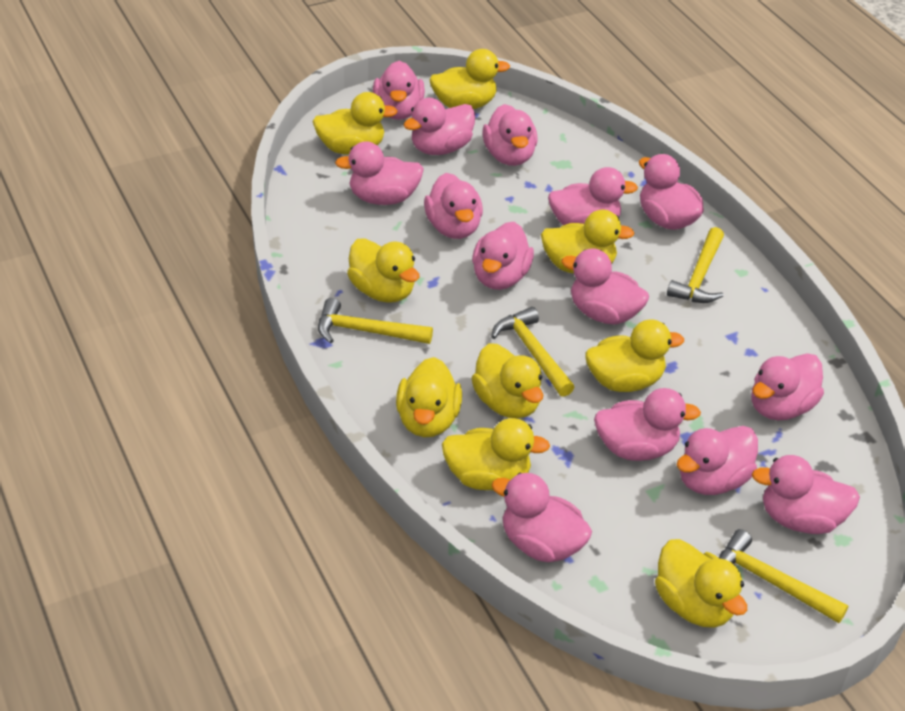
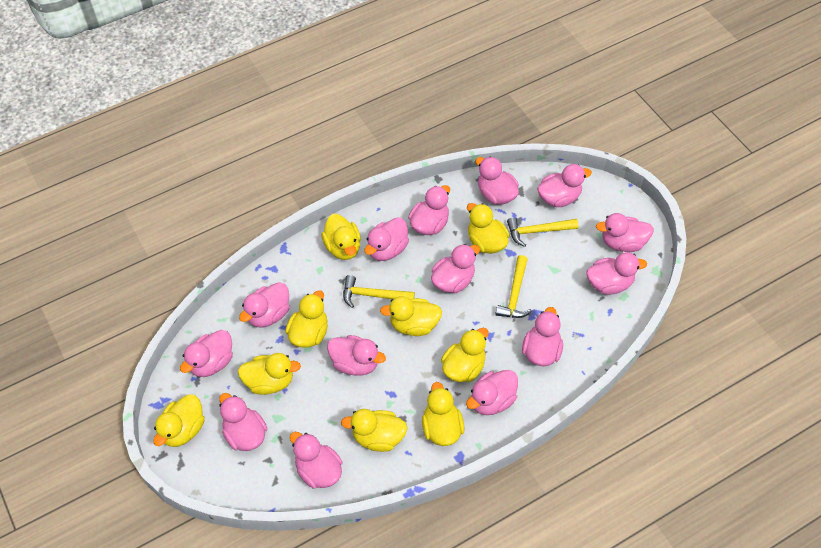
yellow hammer: 4 -> 3

